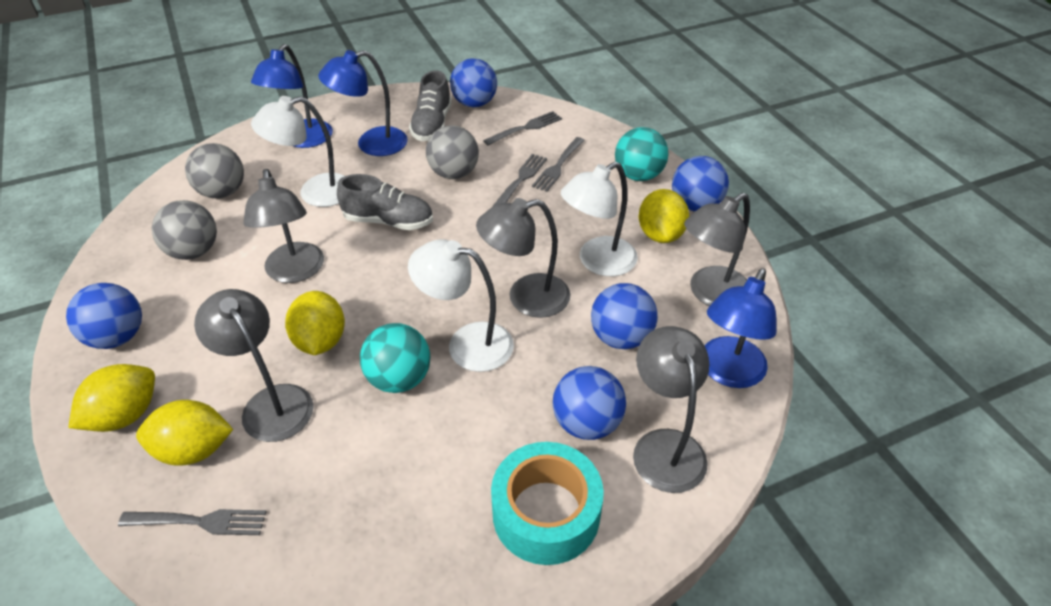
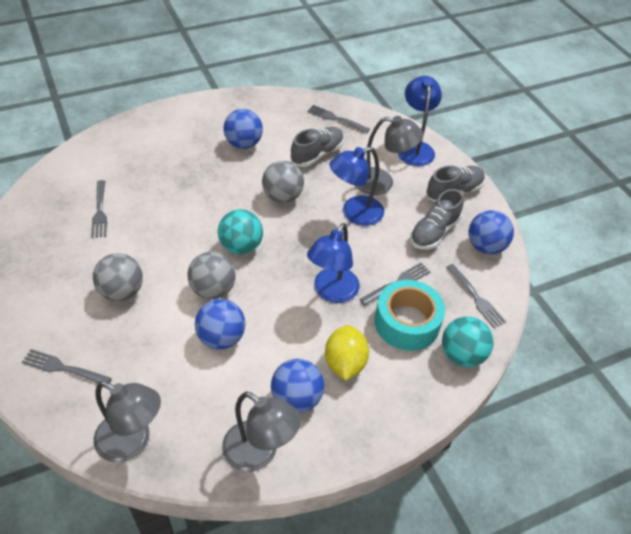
blue ball: 5 -> 4
grey fork: 4 -> 5
grey lamp: 5 -> 3
grey shoe: 2 -> 3
white lamp: 3 -> 0
yellow lemon: 4 -> 1

